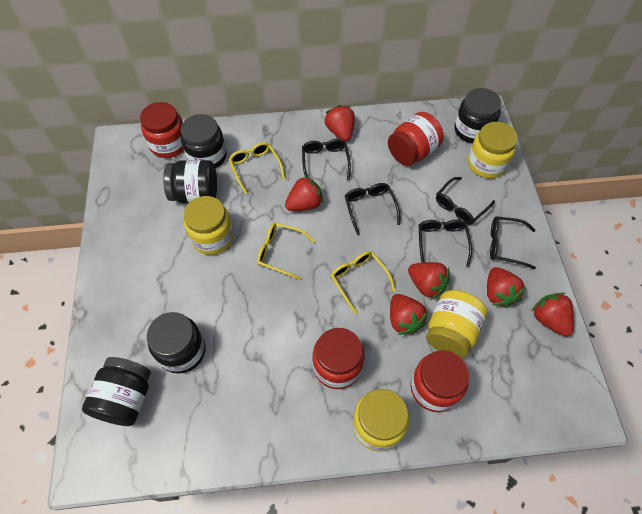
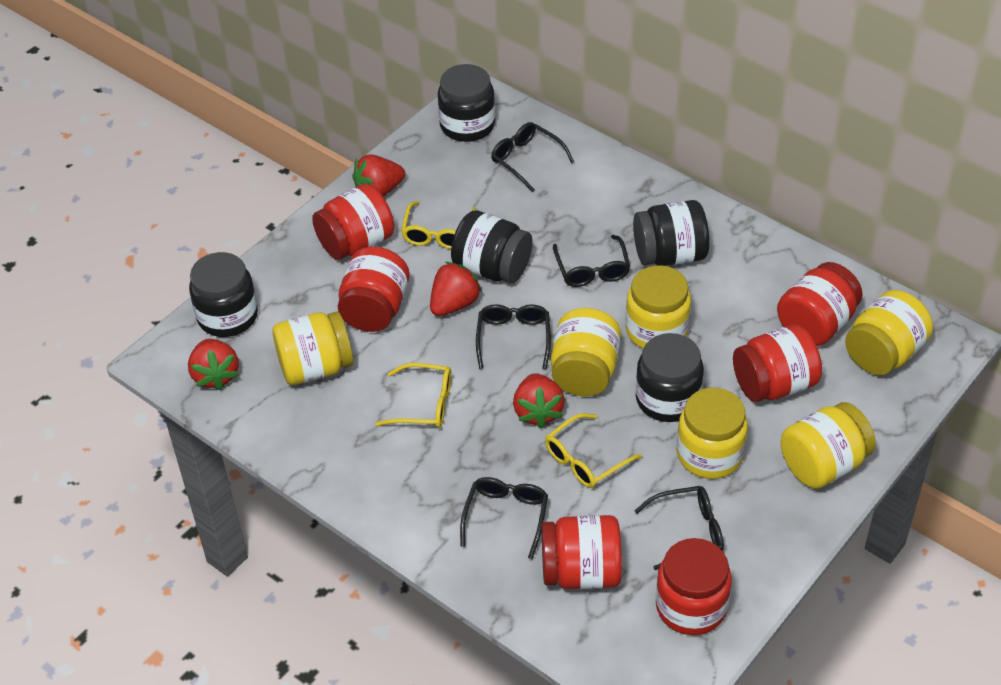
red jar: 4 -> 6
red strawberry: 6 -> 4
yellow jar: 4 -> 6

